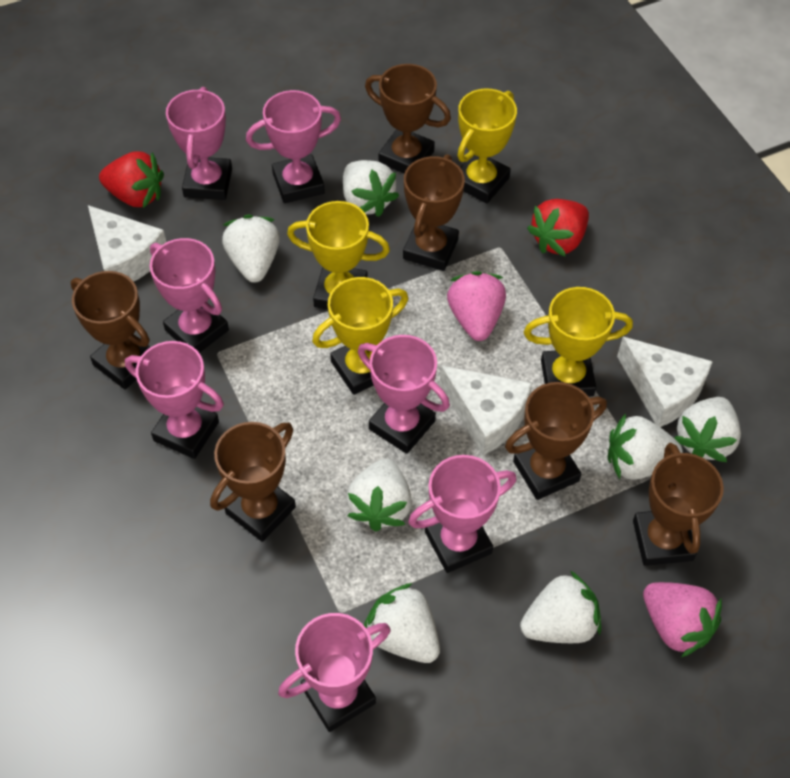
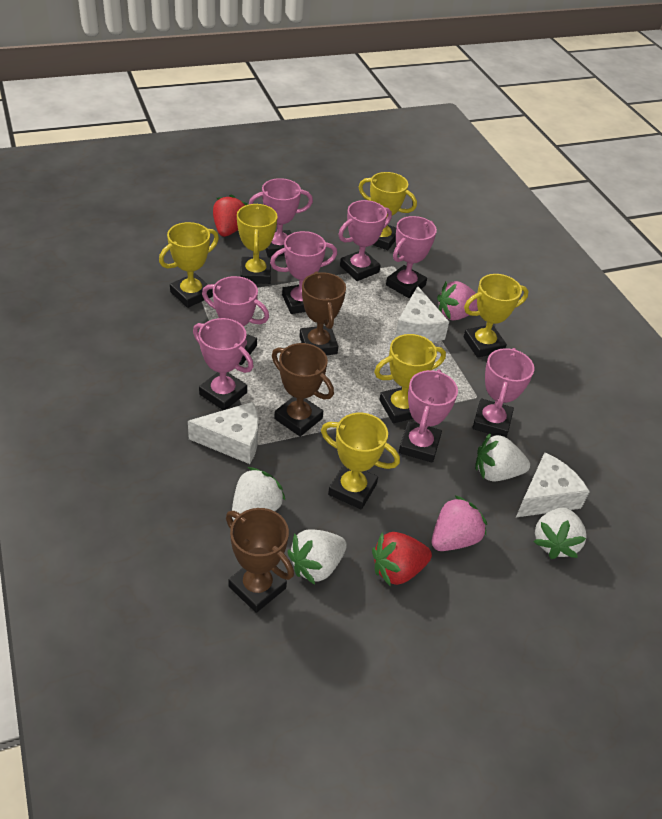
brown trophy: 6 -> 3
pink trophy: 7 -> 8
white strawberry: 7 -> 4
yellow trophy: 4 -> 6

